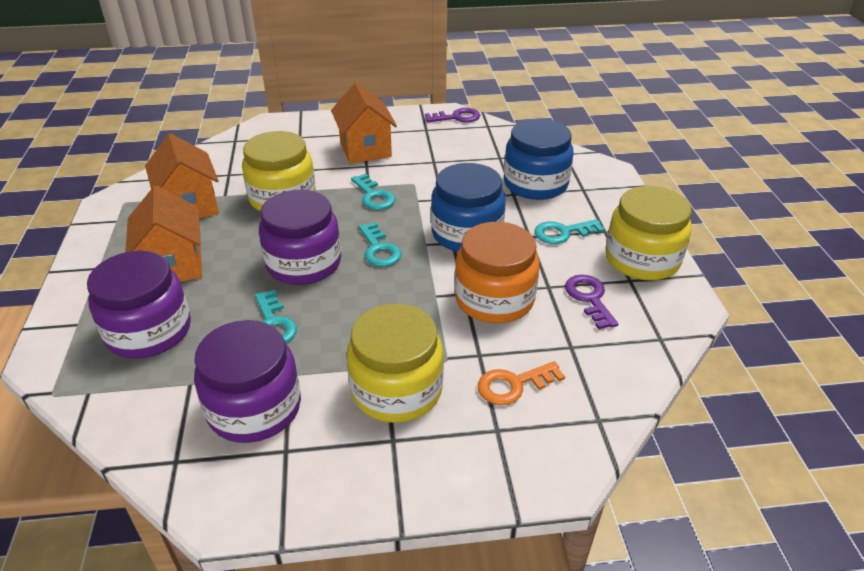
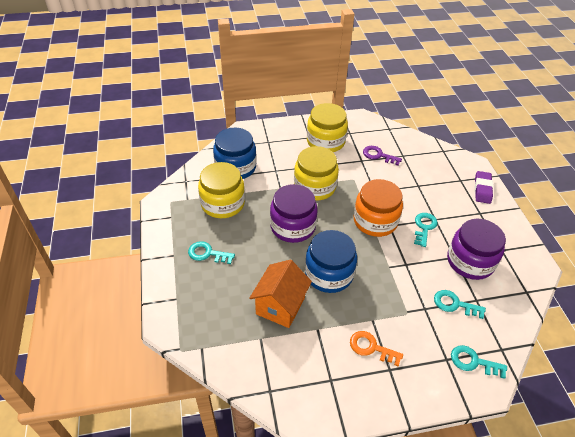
orange house: 3 -> 1
purple eraser: 0 -> 1
purple jar: 3 -> 2
purple key: 2 -> 1

